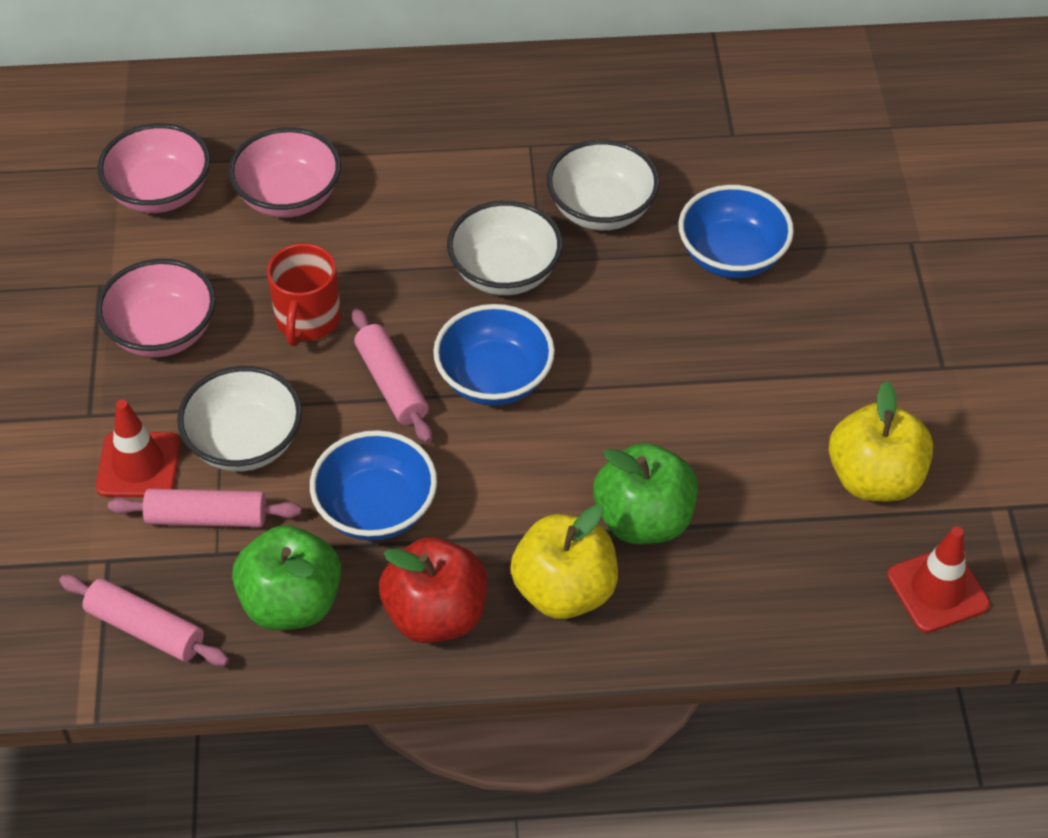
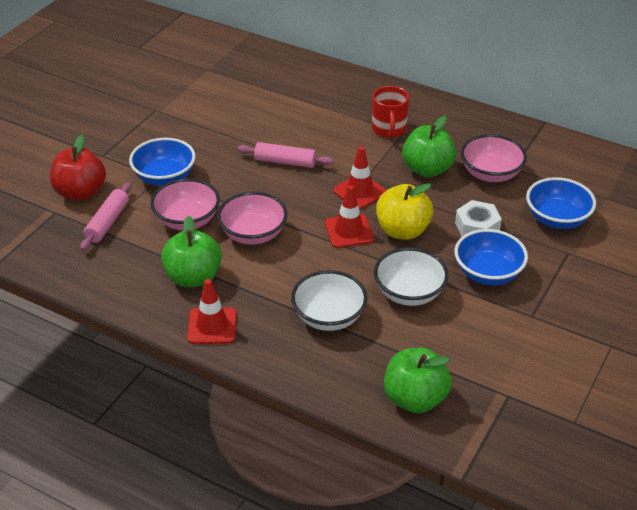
green apple: 2 -> 3
pink rolling pin: 3 -> 2
red traffic cone: 2 -> 3
white bowl: 3 -> 2
white nut: 0 -> 1
yellow apple: 2 -> 1

